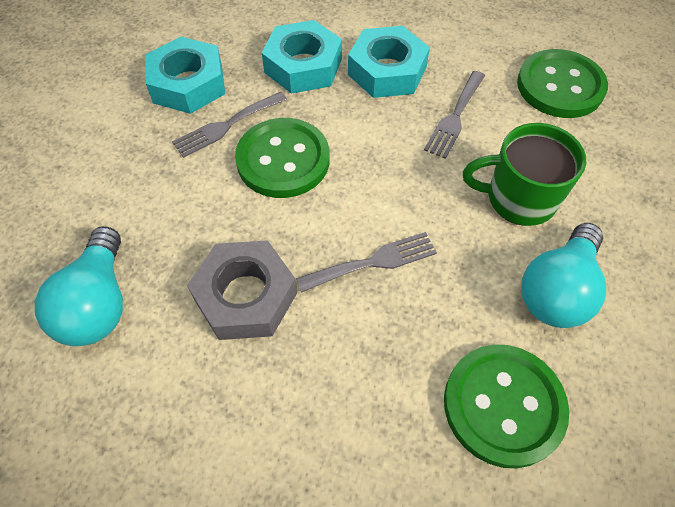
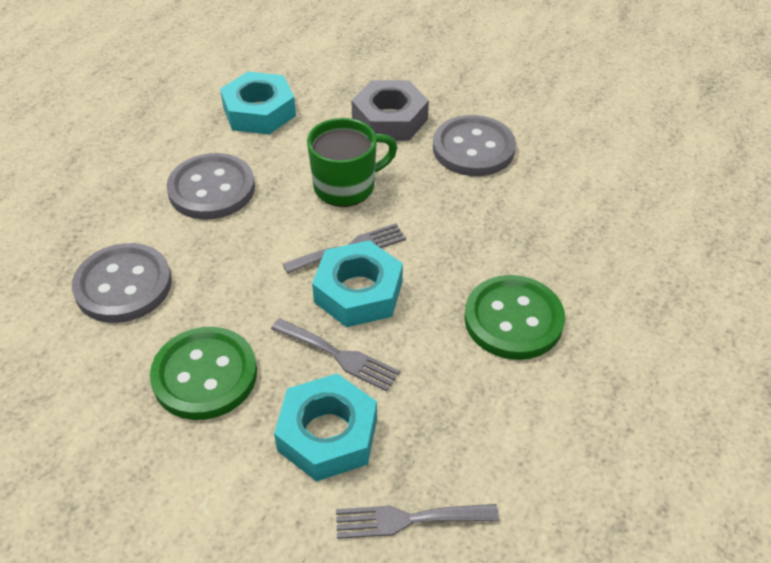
green button: 3 -> 2
grey button: 0 -> 3
turquoise light bulb: 2 -> 0

